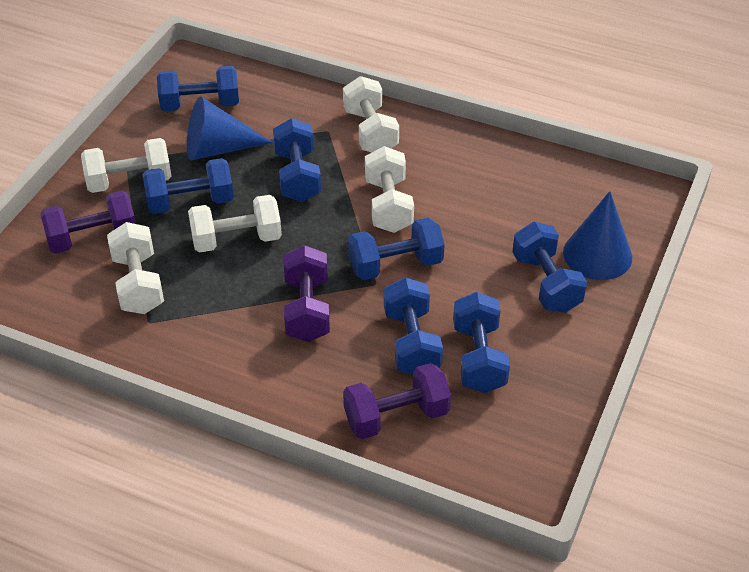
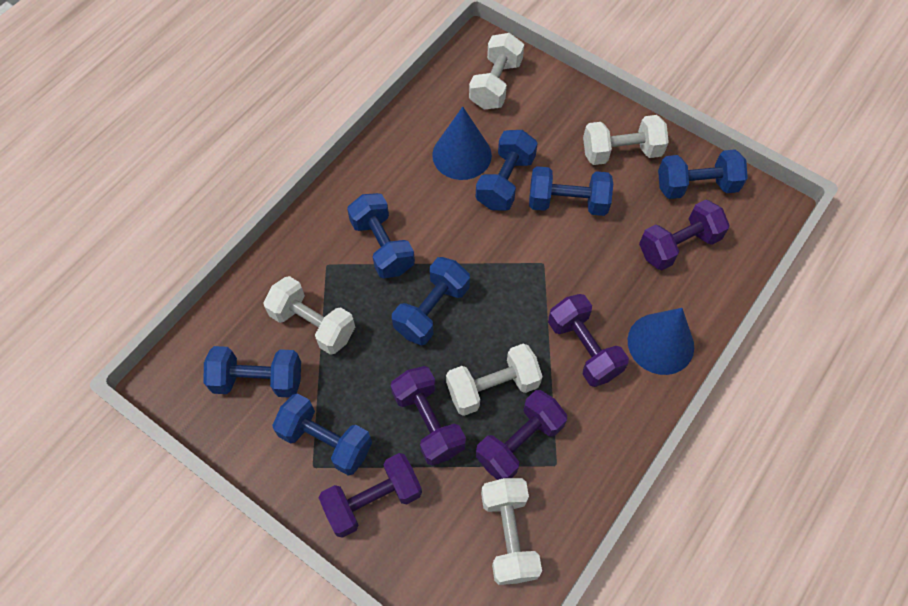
purple dumbbell: 3 -> 5

